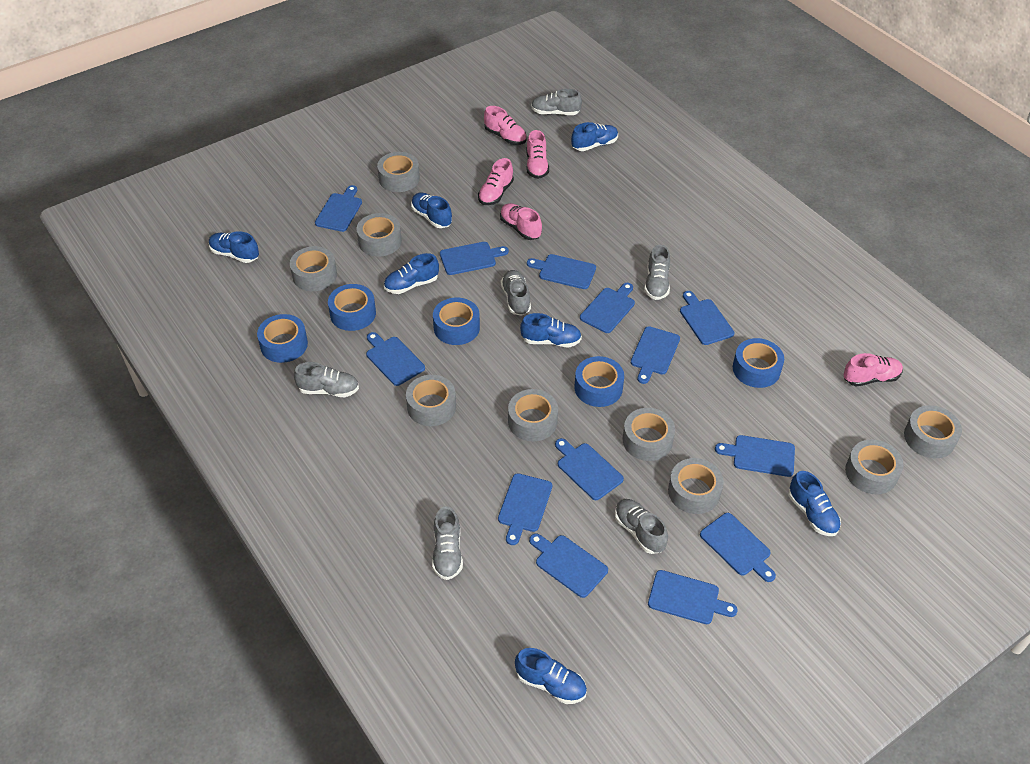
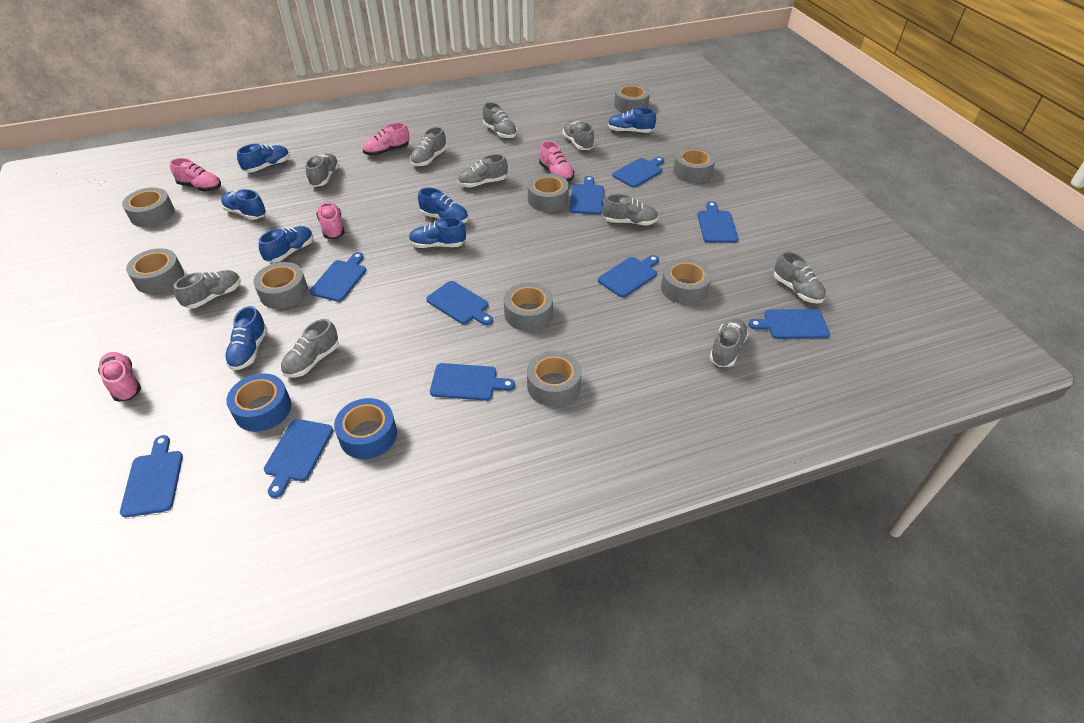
blue cutting board: 13 -> 10
blue tape: 5 -> 2
grey shoe: 6 -> 10

